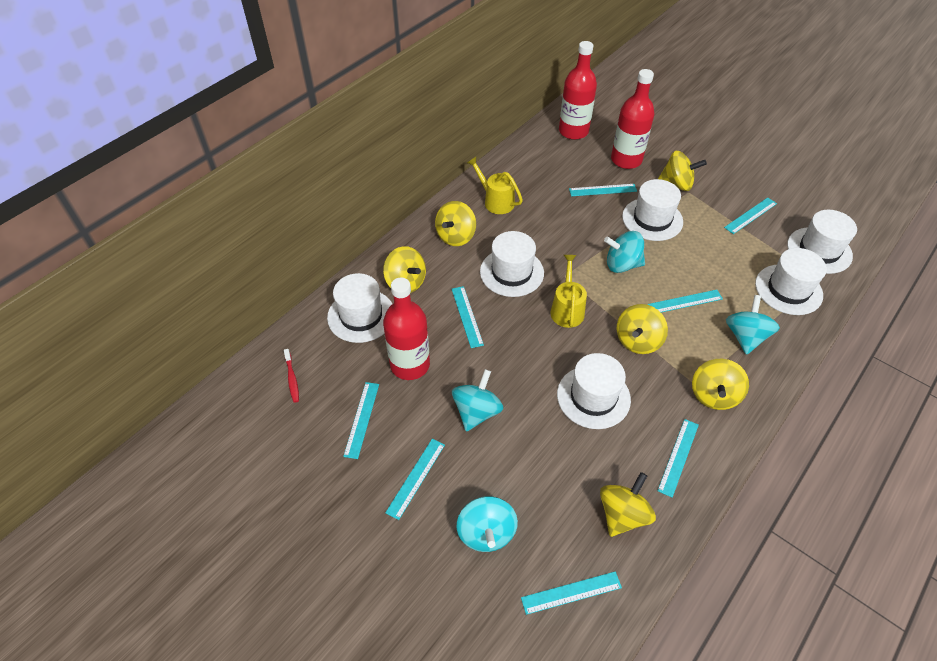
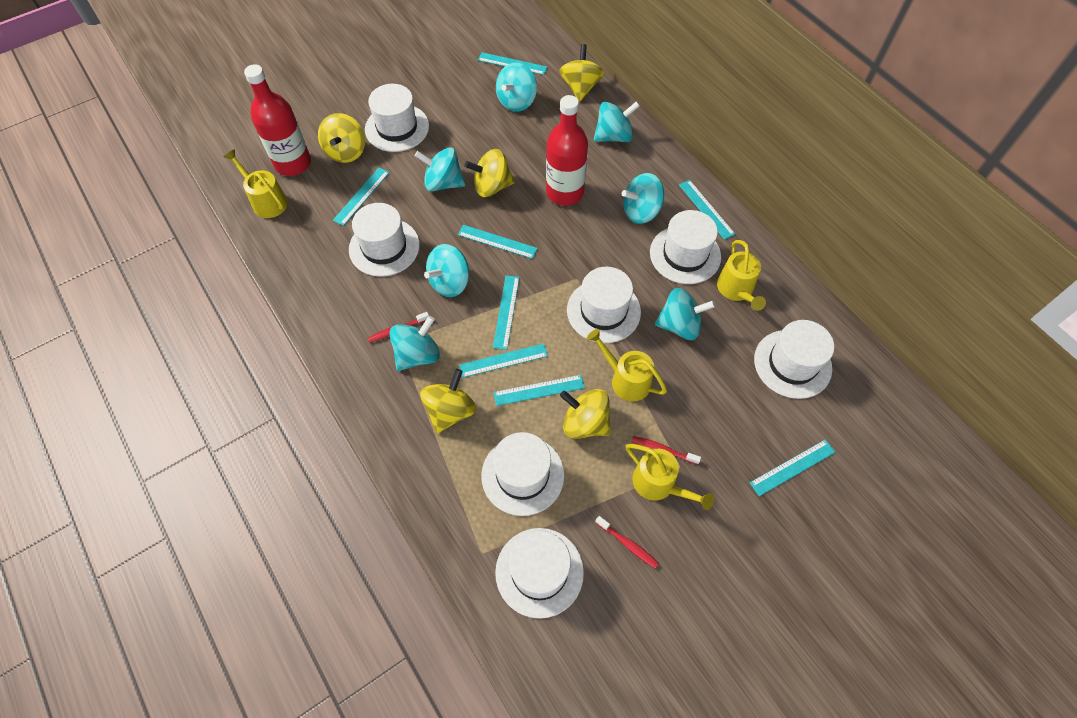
red bottle: 3 -> 2
red toothbrush: 1 -> 3
turquoise spinning top: 4 -> 7
white hat: 6 -> 7
yellow spinning top: 6 -> 5
yellow watering can: 2 -> 4

